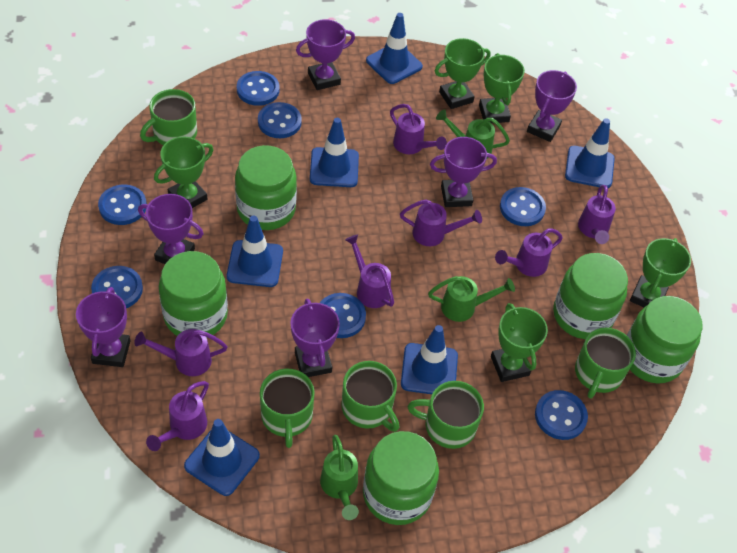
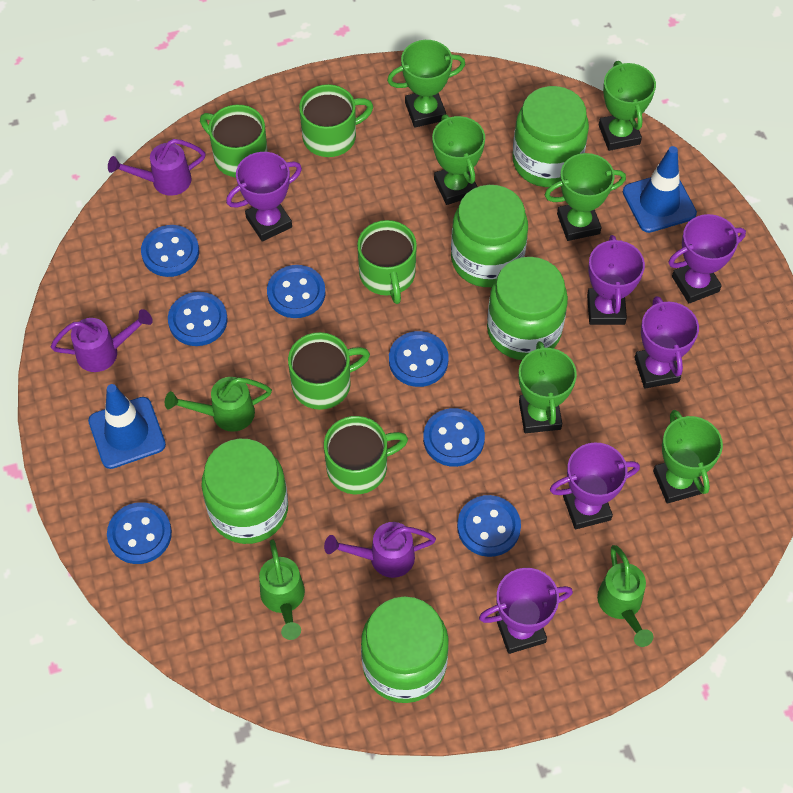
blue traffic cone: 6 -> 2
green trophy: 5 -> 6
purple watering can: 7 -> 3

